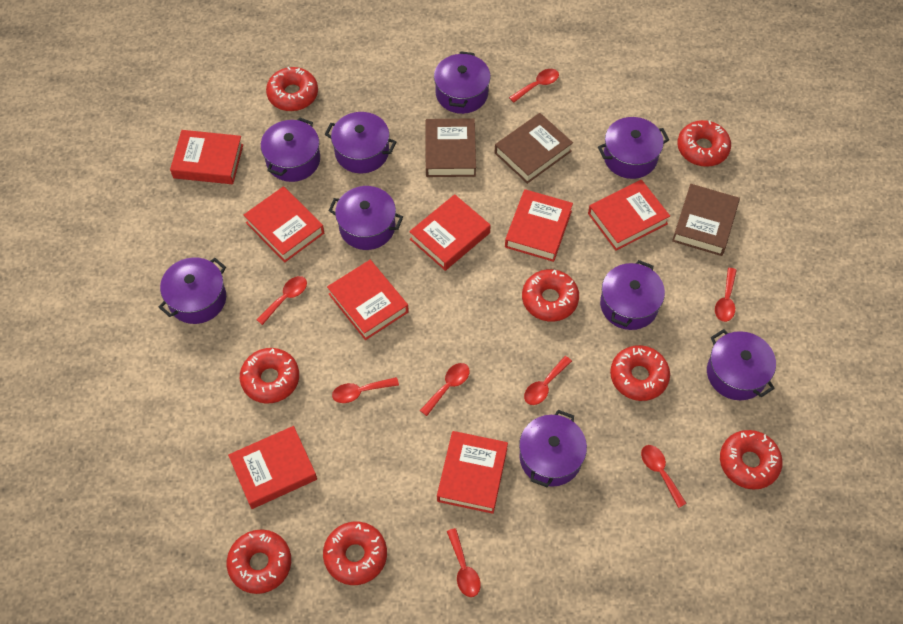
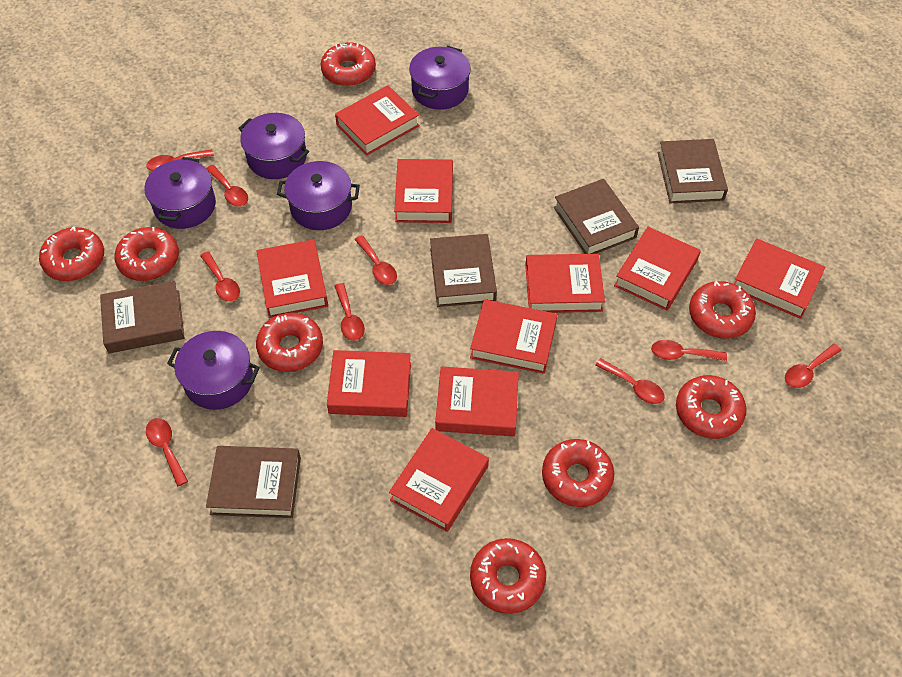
brown book: 3 -> 5
purple pot: 9 -> 5
red book: 8 -> 10
red spoon: 8 -> 9

